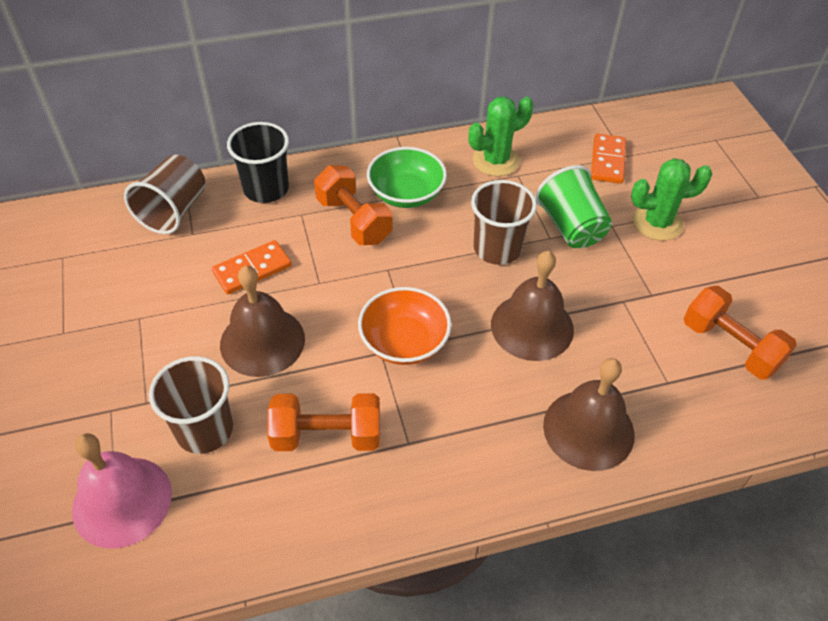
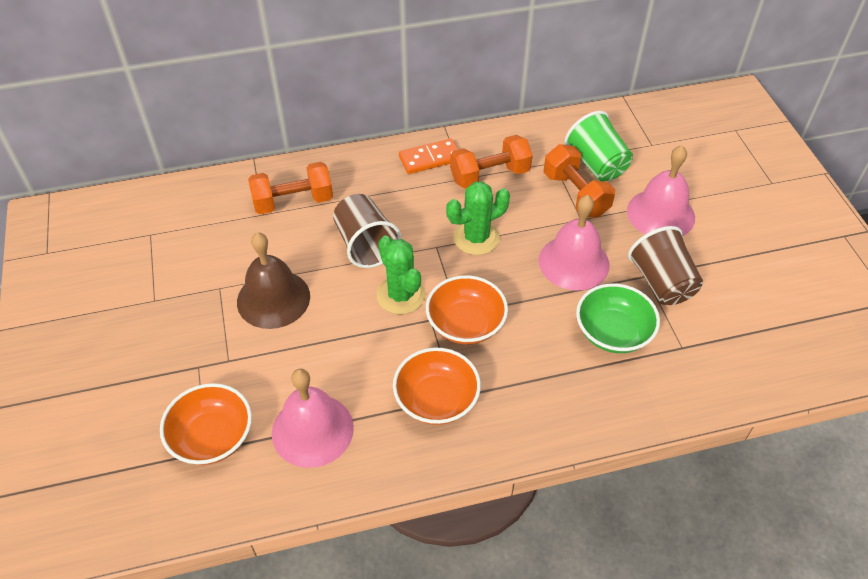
black cup: 1 -> 0
brown bell: 3 -> 1
brown cup: 3 -> 2
orange bowl: 1 -> 3
orange domino: 2 -> 1
pink bell: 1 -> 3

